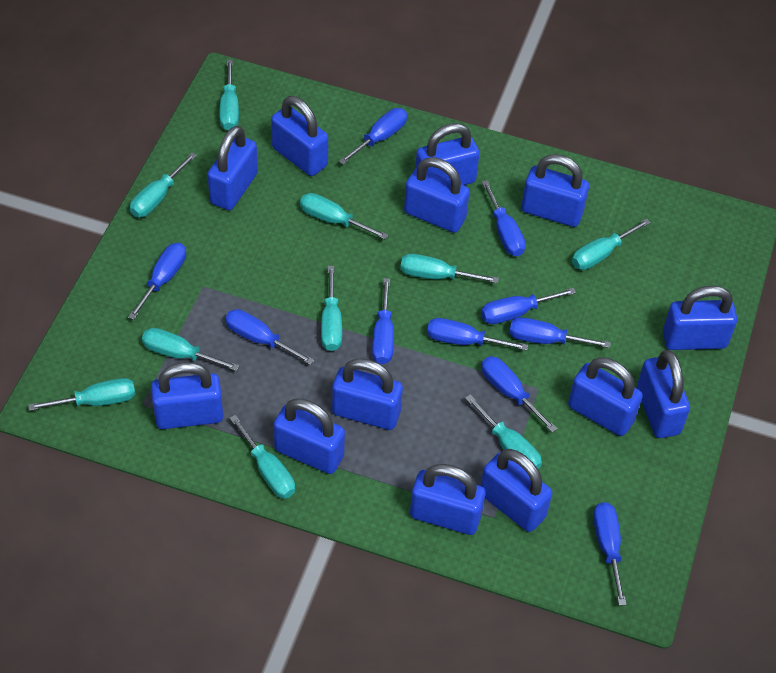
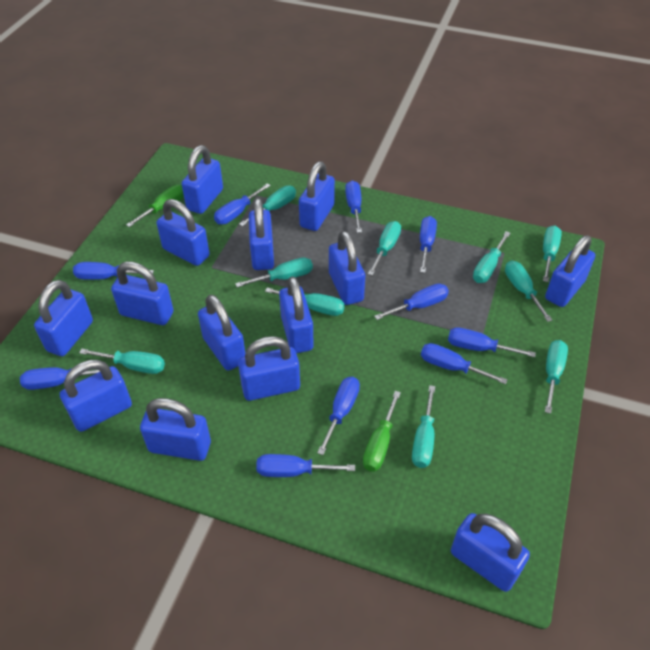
blue padlock: 13 -> 14
green screwdriver: 0 -> 2

